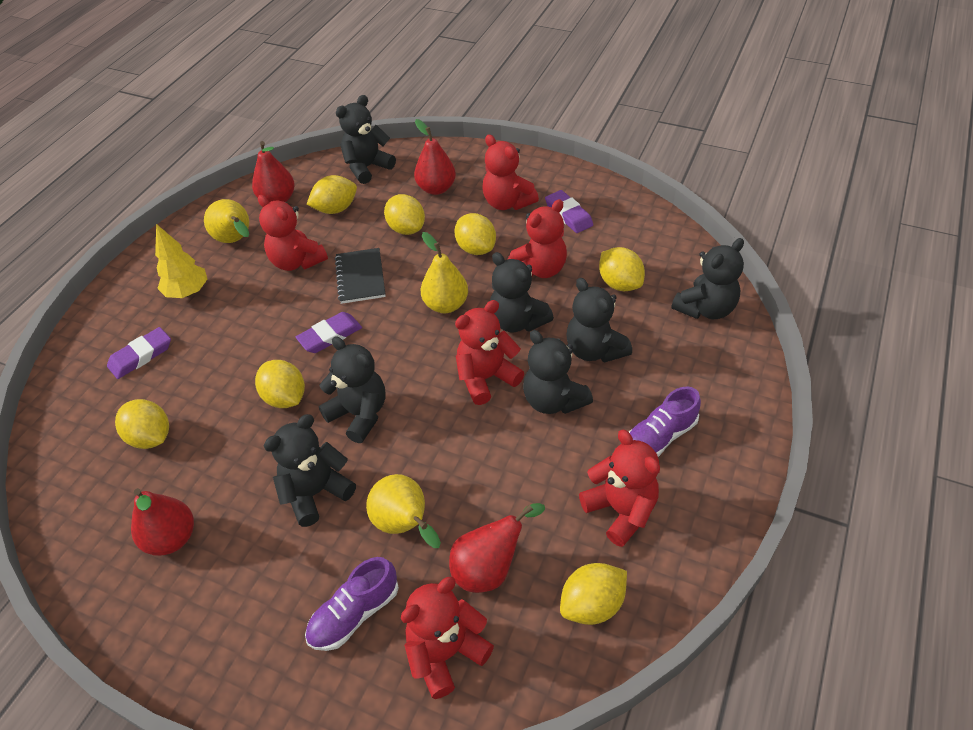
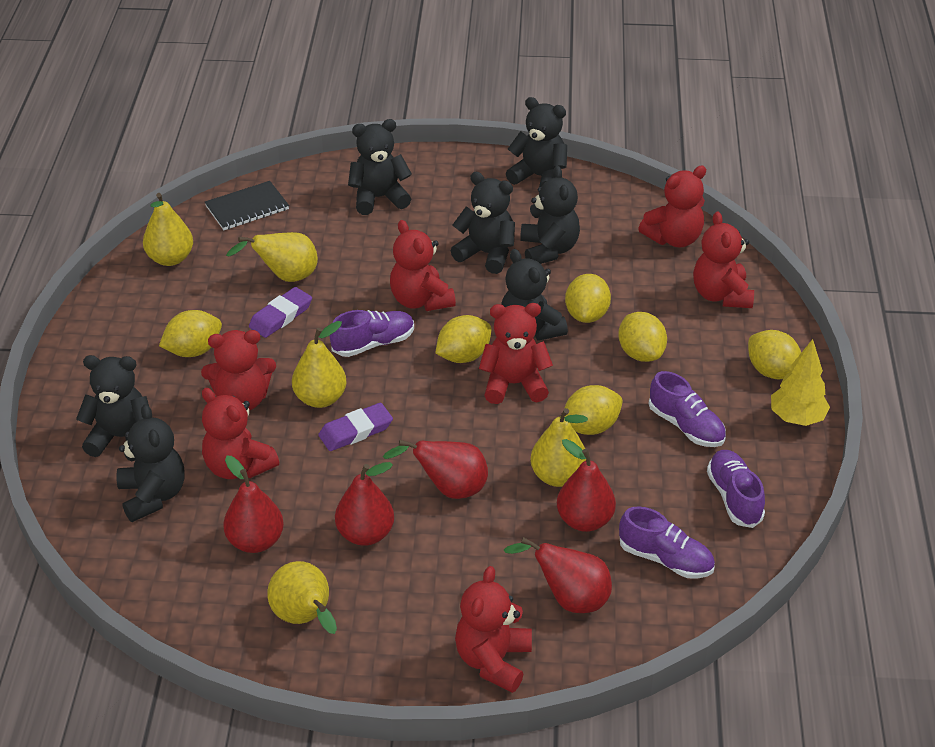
purple eraser: 3 -> 2
purple shoe: 2 -> 4
red pear: 4 -> 5
red teddy bear: 6 -> 7
yellow lemon: 7 -> 6
yellow pear: 3 -> 5

